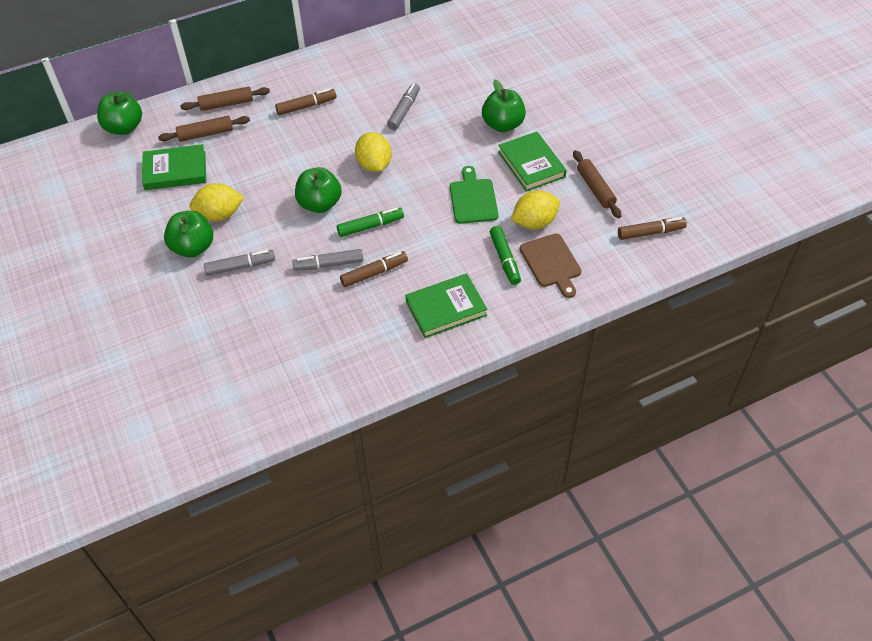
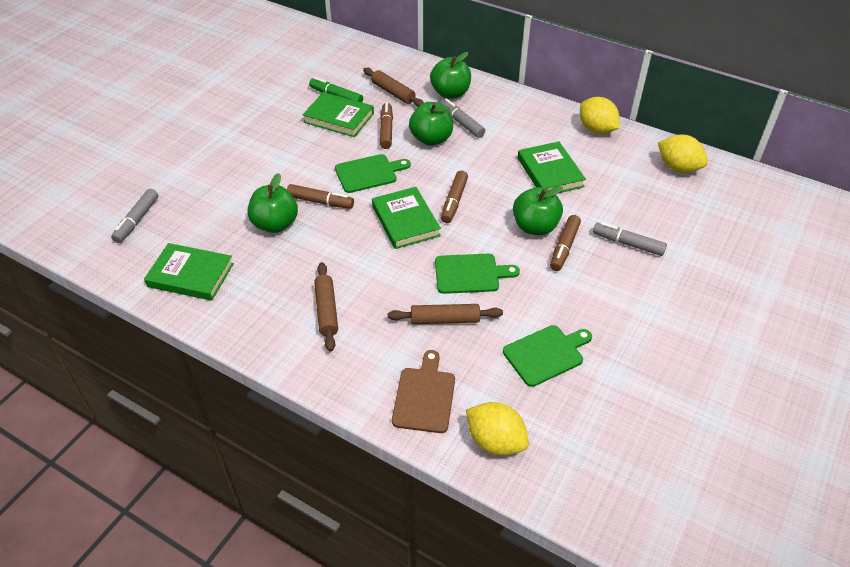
brown marker: 3 -> 4
green book: 3 -> 4
green cutting board: 1 -> 3
green marker: 2 -> 1

